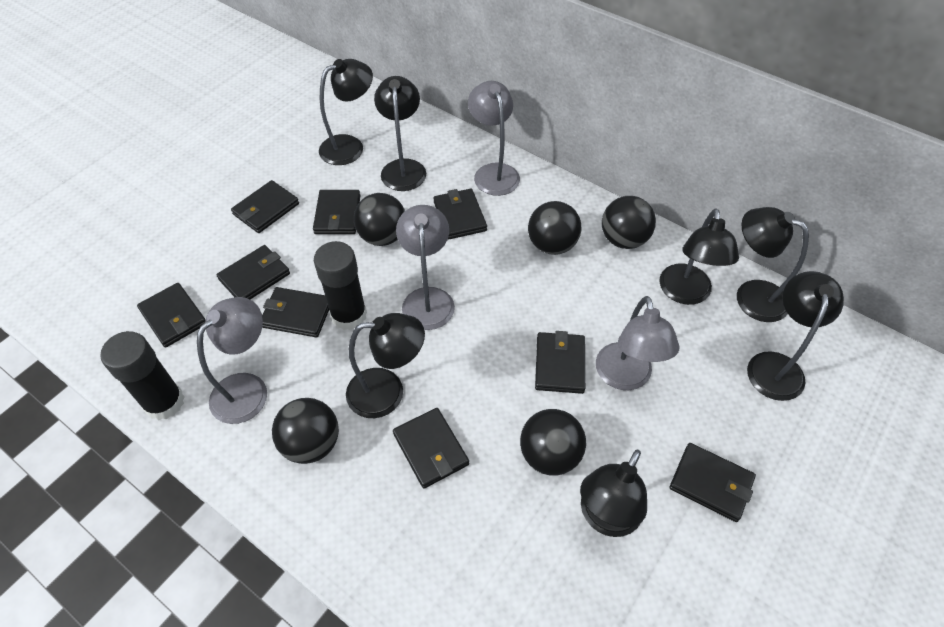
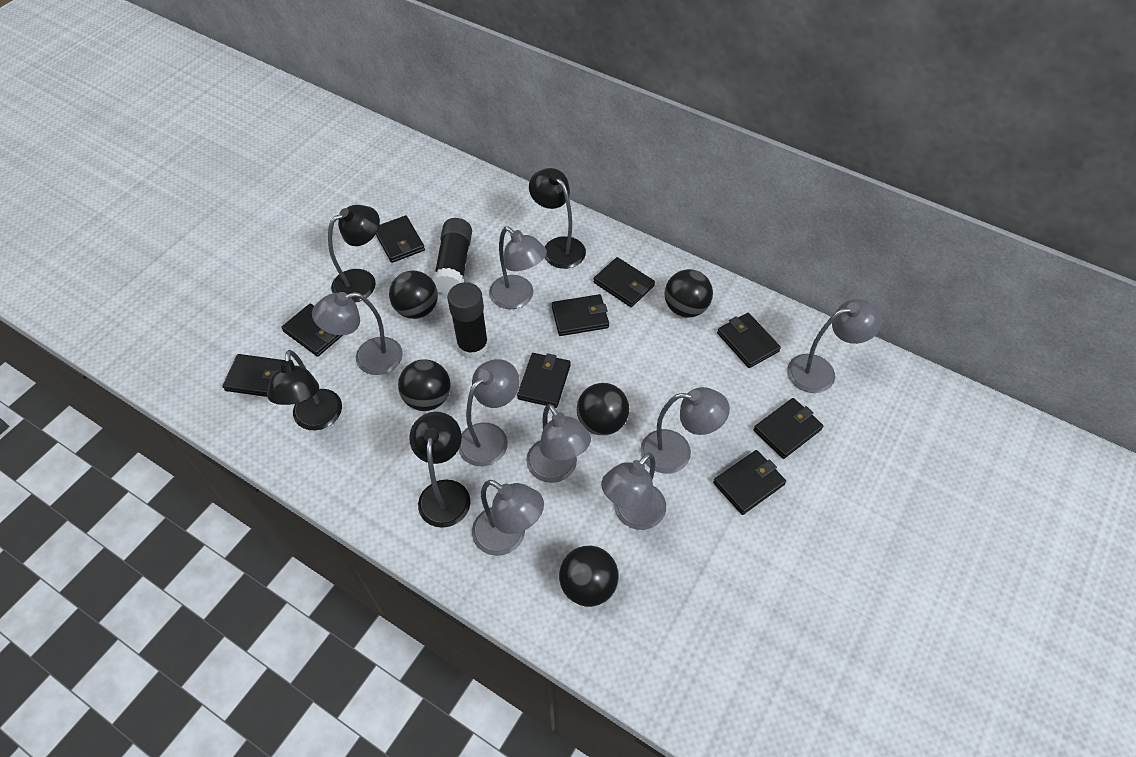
black lamp: 7 -> 4
grey lamp: 4 -> 8

